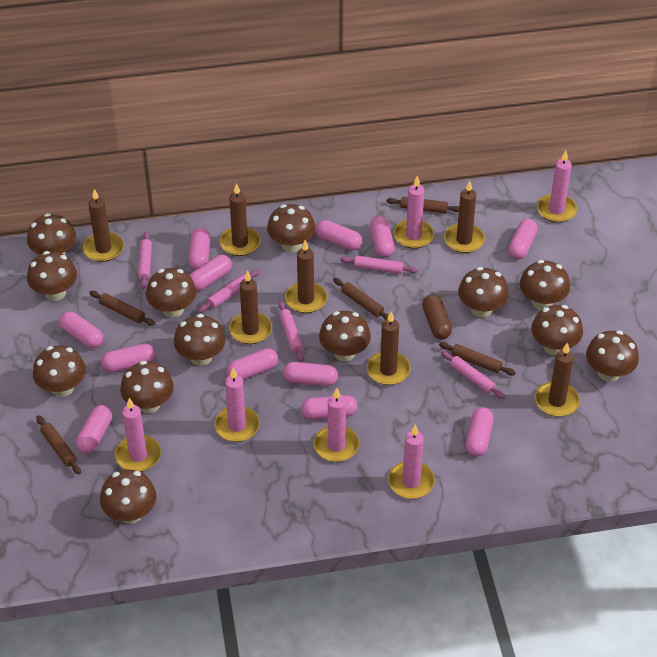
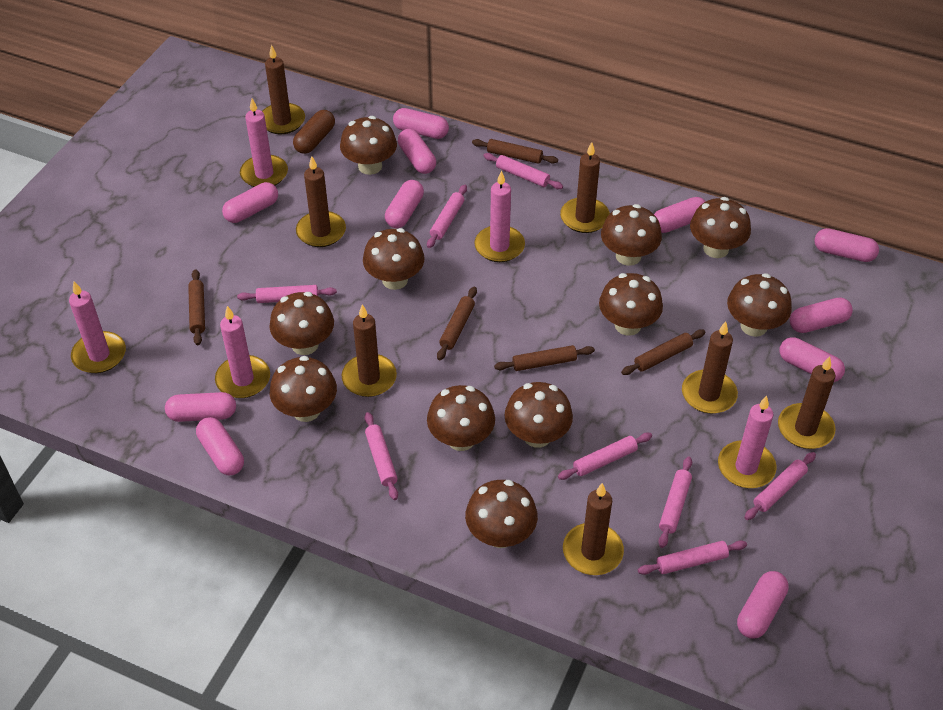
brown mushroom: 13 -> 11
pink candle: 6 -> 5
pink capsule: 12 -> 11
pink rolling pin: 5 -> 8

